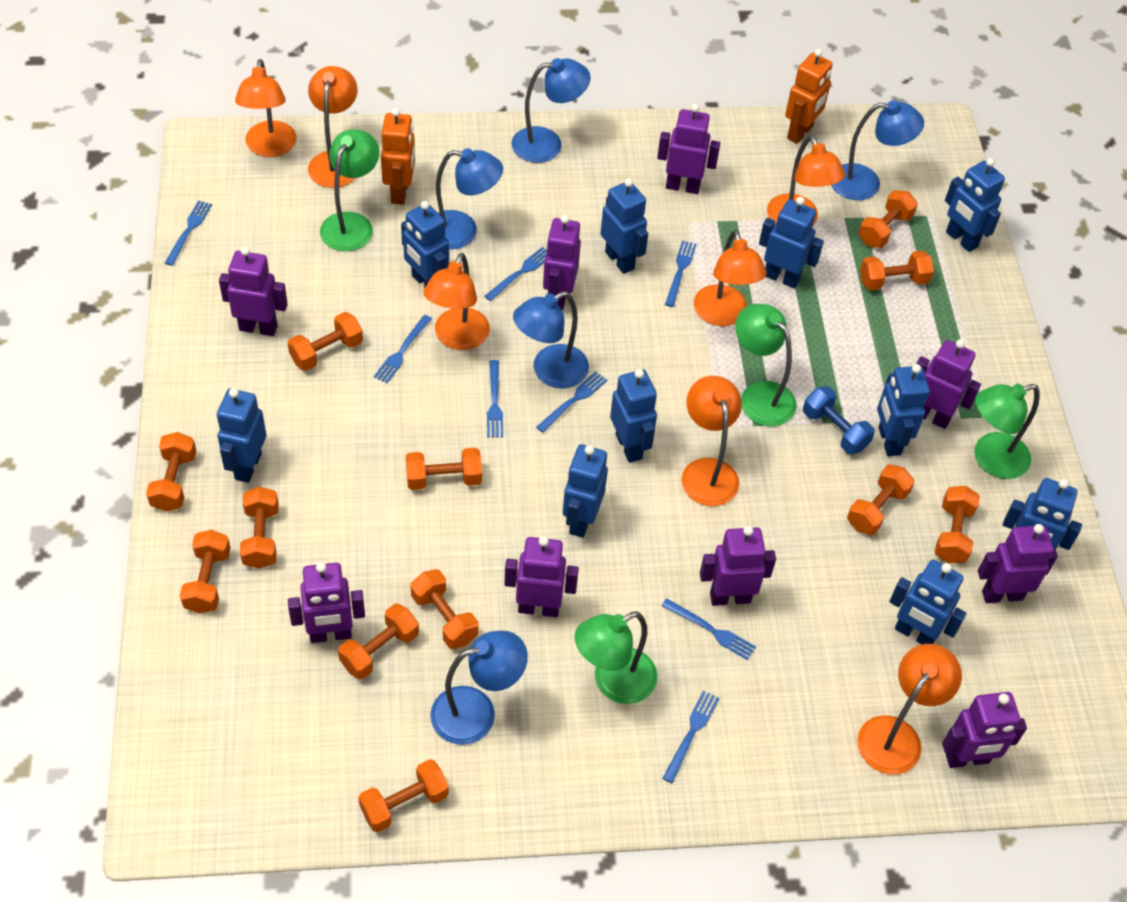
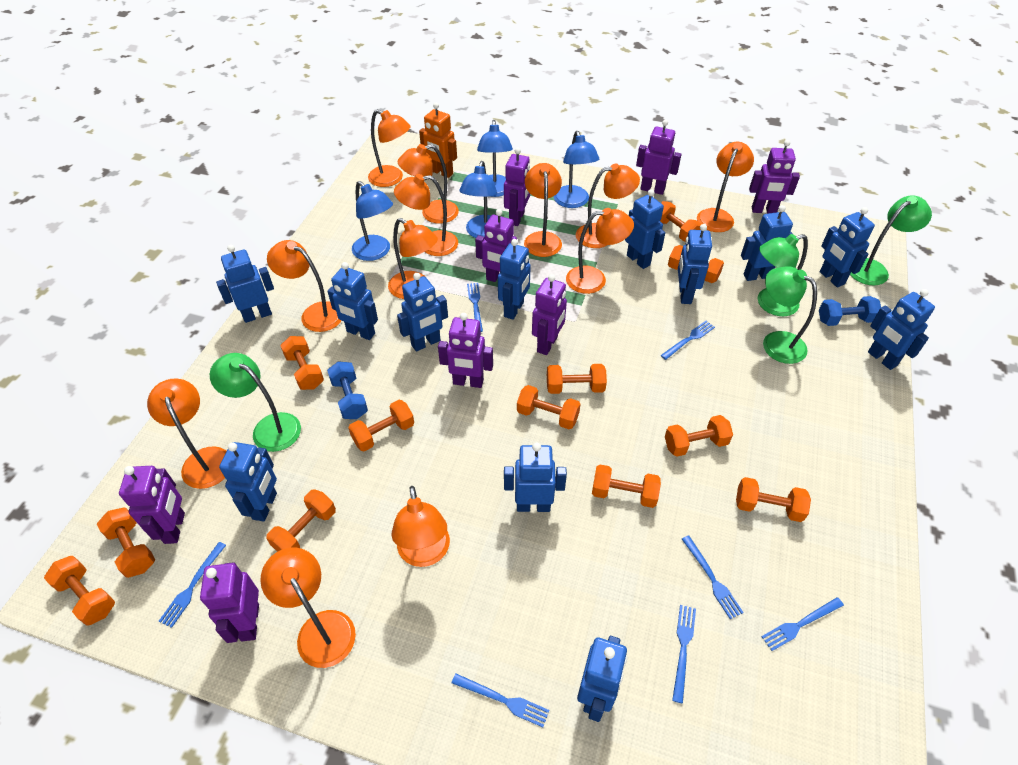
blue dumbbell: 1 -> 2
blue fork: 8 -> 7
blue lamp: 5 -> 4
blue robot: 10 -> 12
orange lamp: 7 -> 12
orange robot: 2 -> 1
purple robot: 9 -> 8

